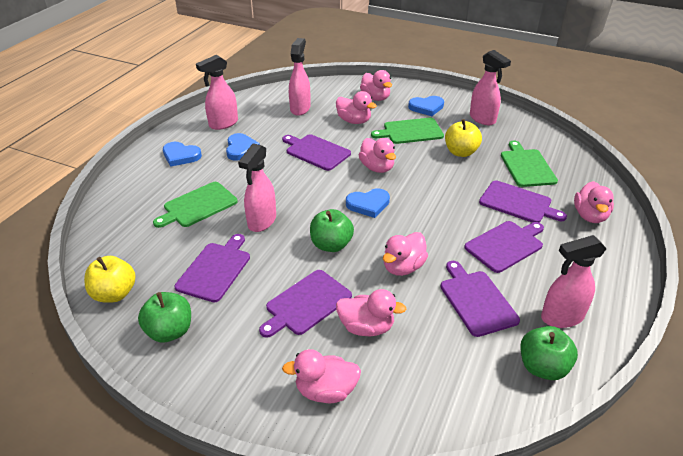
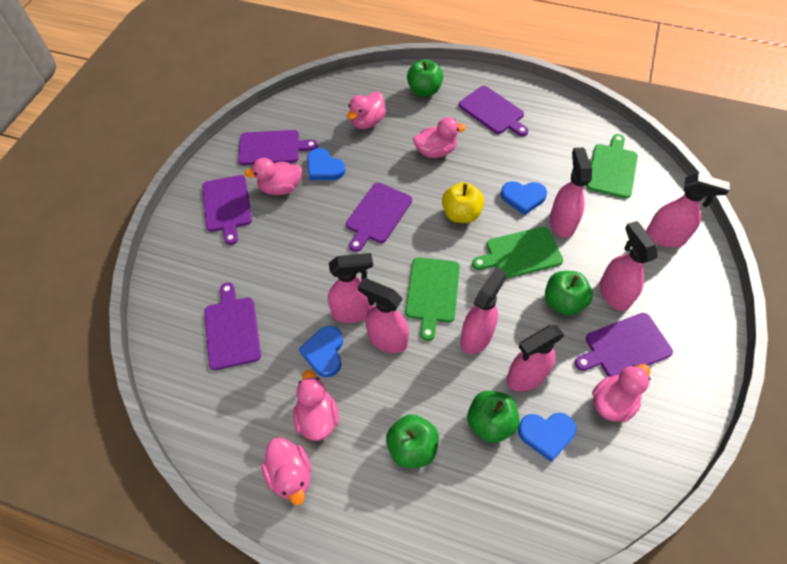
green apple: 3 -> 4
pink duck: 7 -> 6
pink spray bottle: 5 -> 7
yellow apple: 2 -> 1

